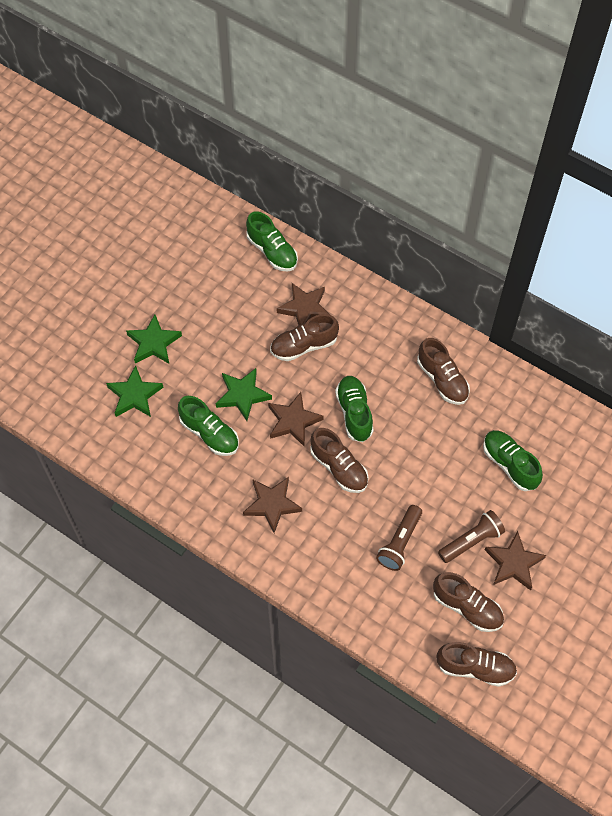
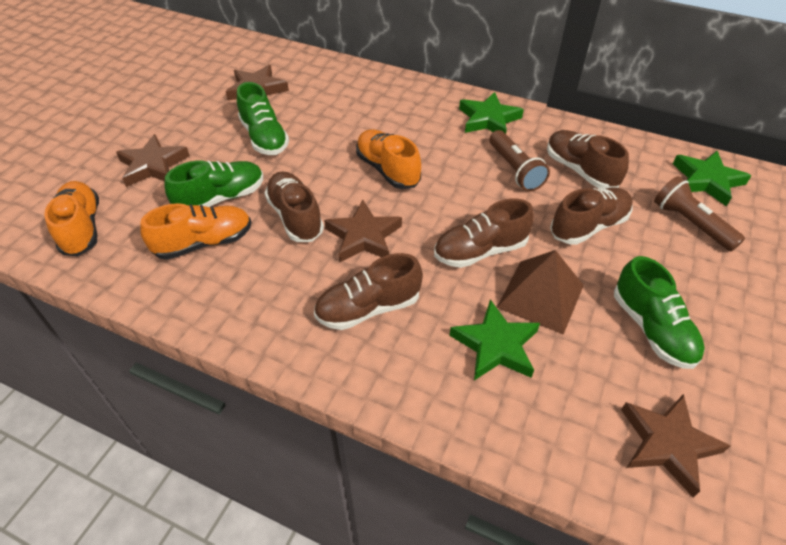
brown pyramid: 0 -> 1
green shoe: 4 -> 3
orange shoe: 0 -> 3

